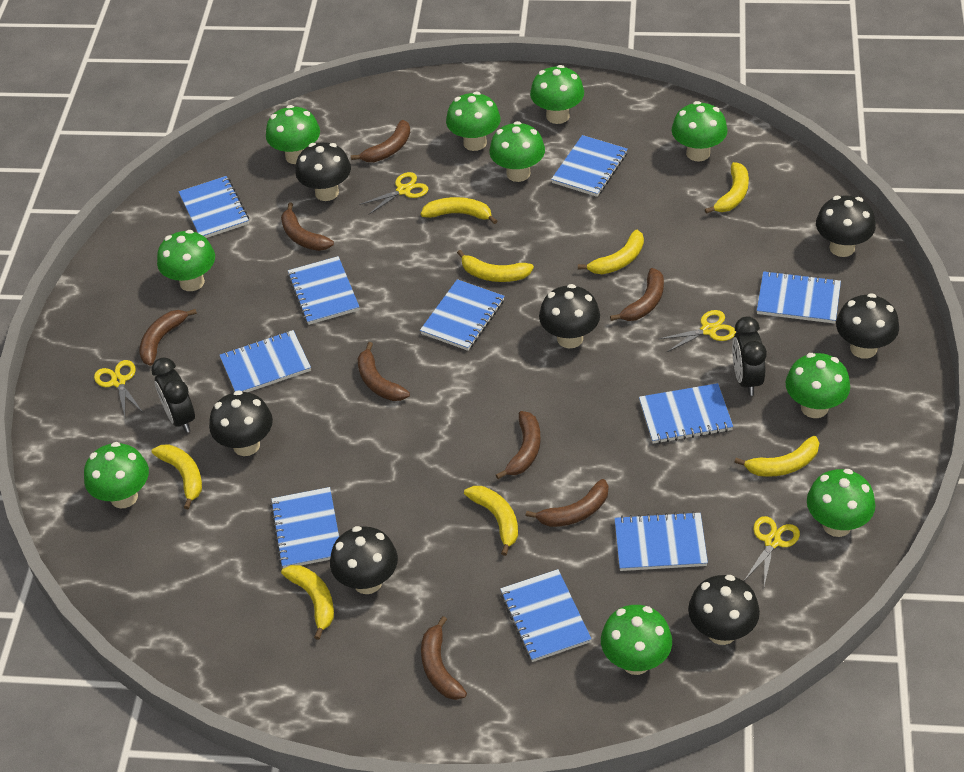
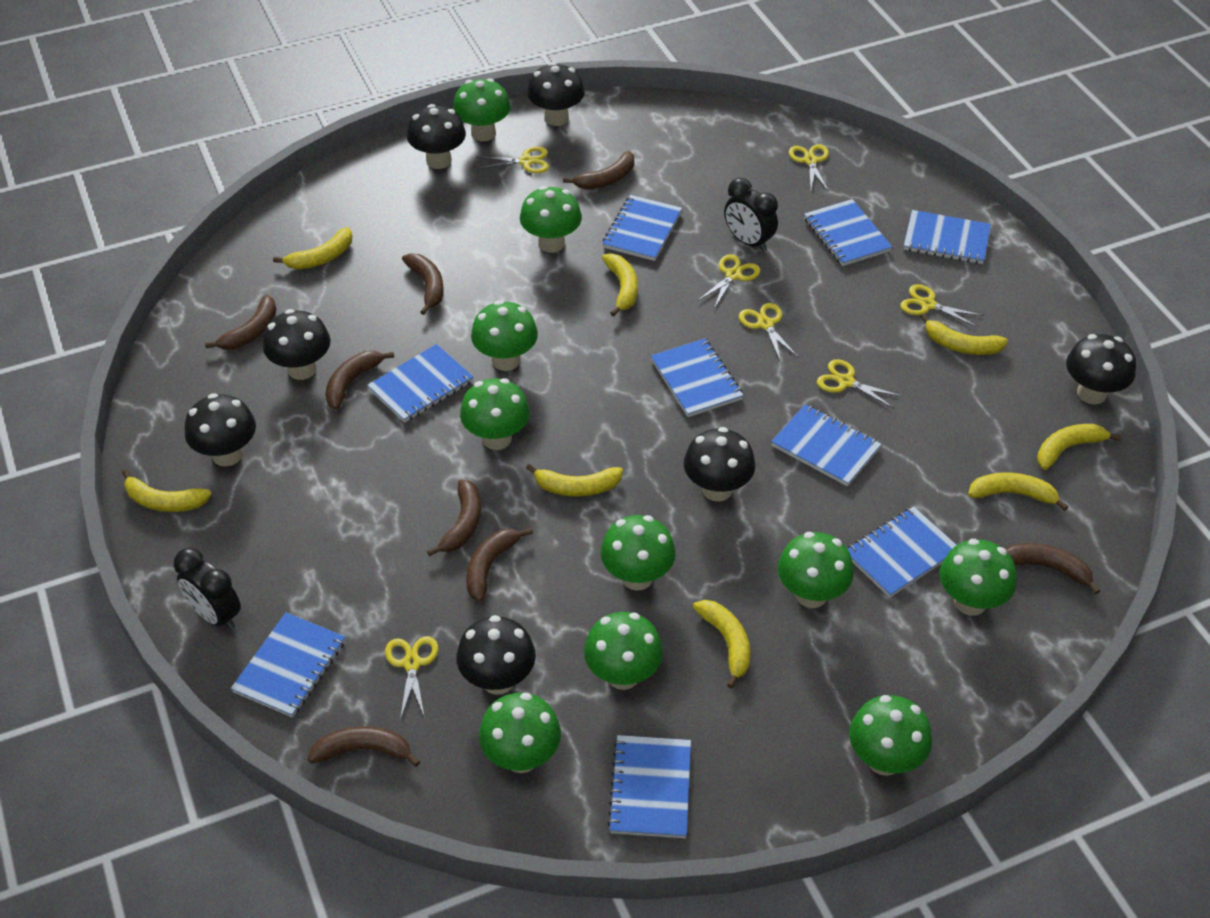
blue notebook: 10 -> 9
yellow scissors: 4 -> 7

